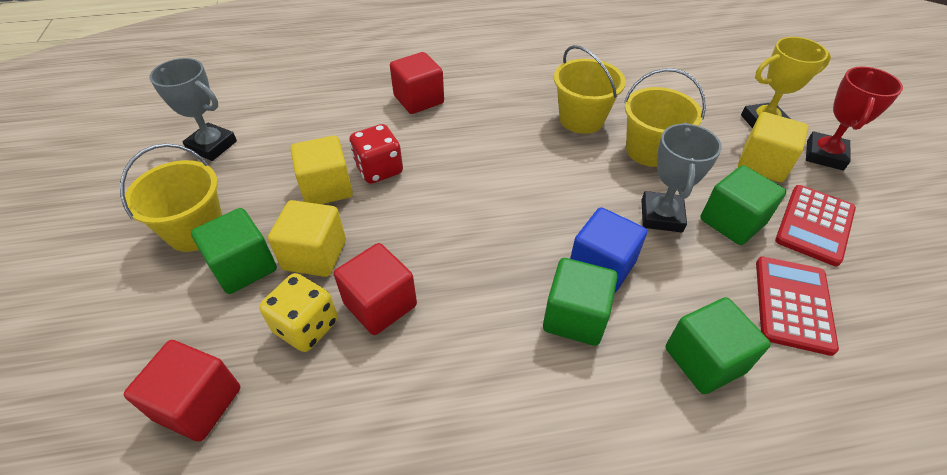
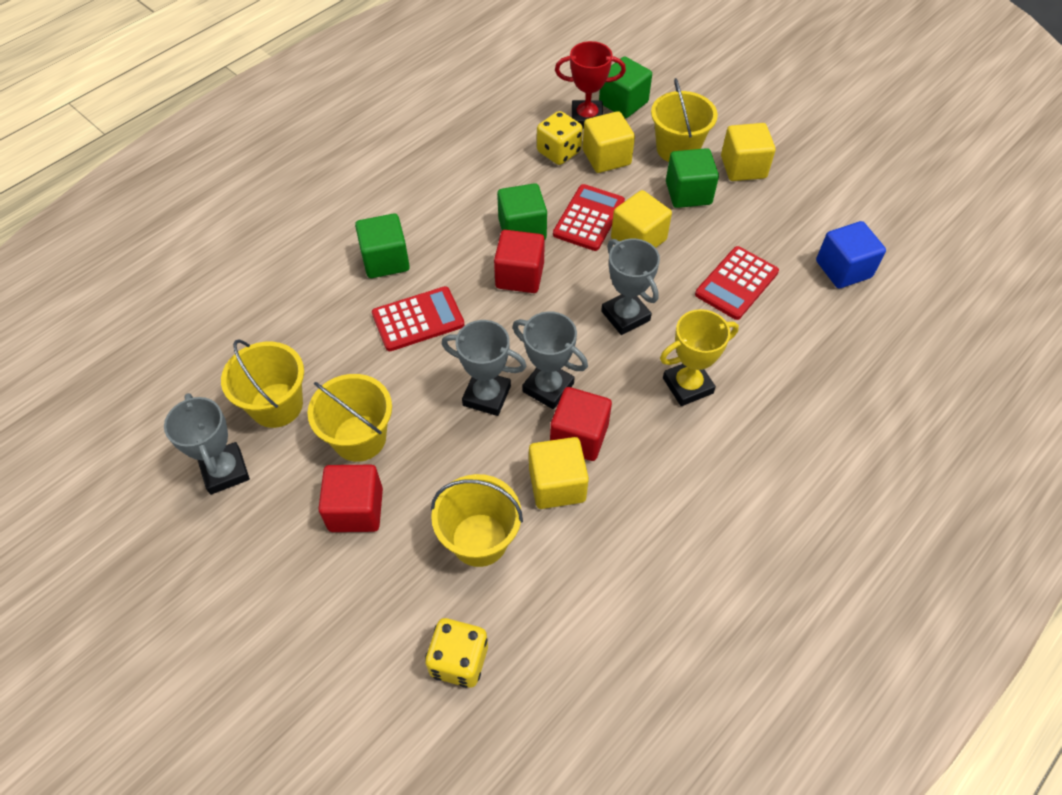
grey trophy: 2 -> 4
red calculator: 2 -> 3
red dice: 1 -> 0
yellow bucket: 3 -> 4
yellow cube: 3 -> 4
yellow dice: 1 -> 2

